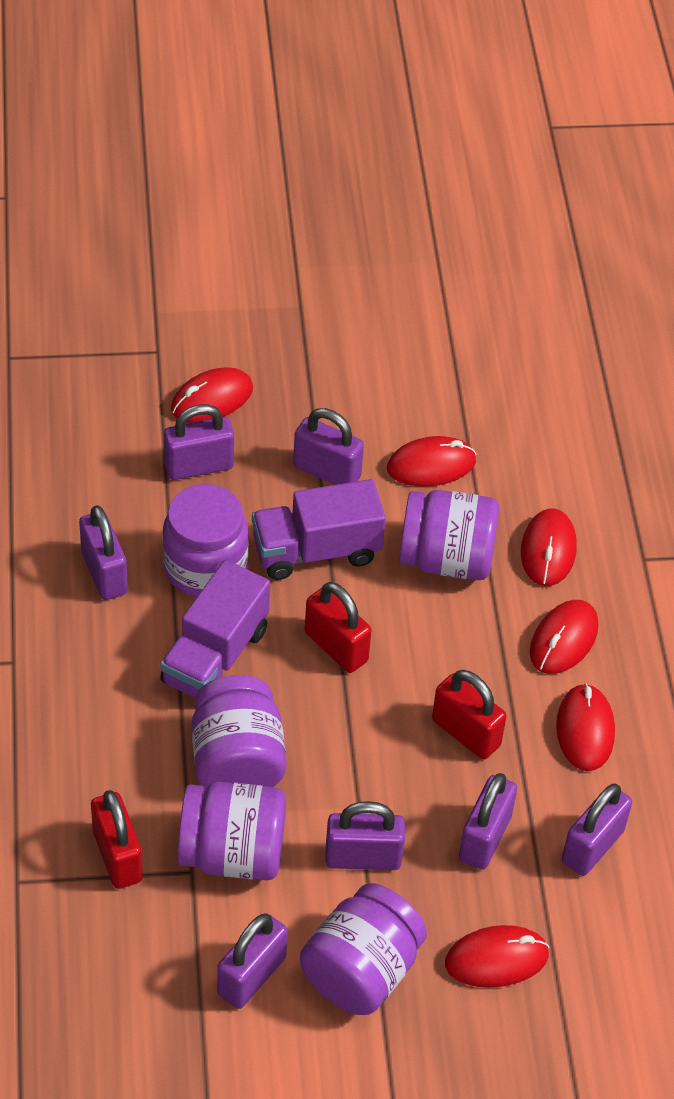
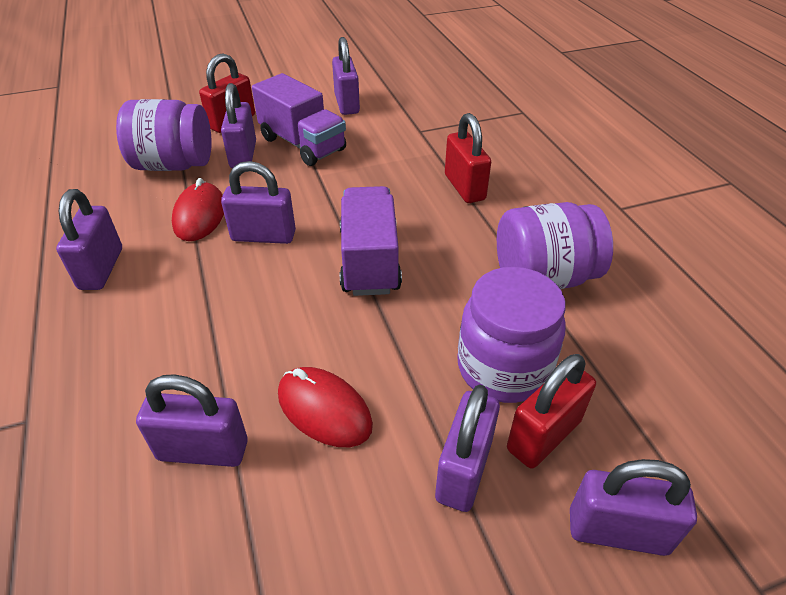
purple jar: 5 -> 3
red mouse: 6 -> 2

